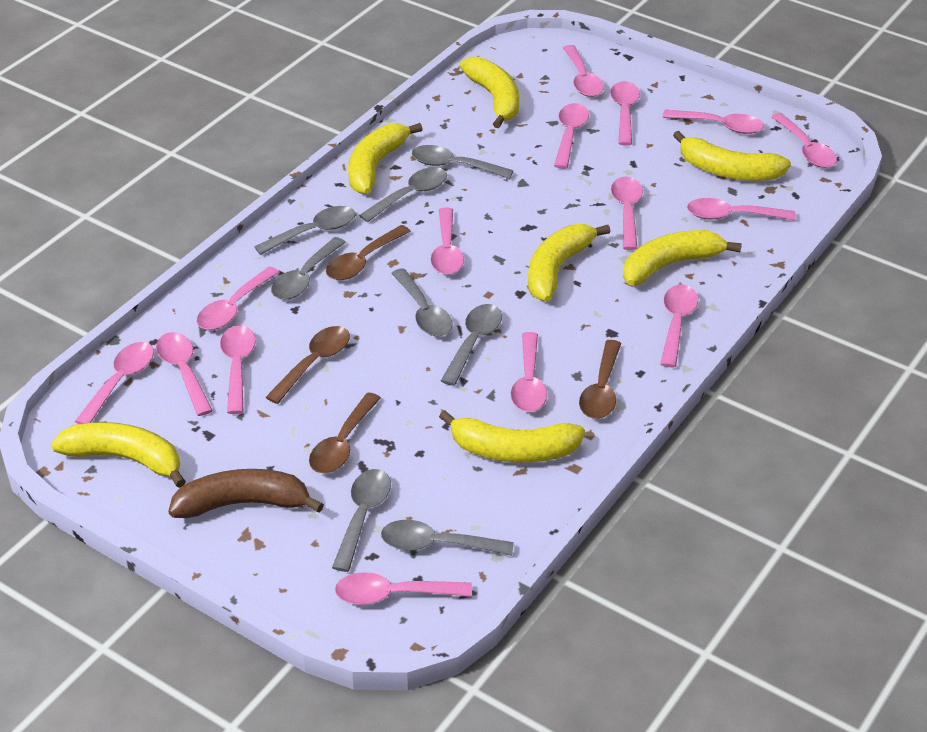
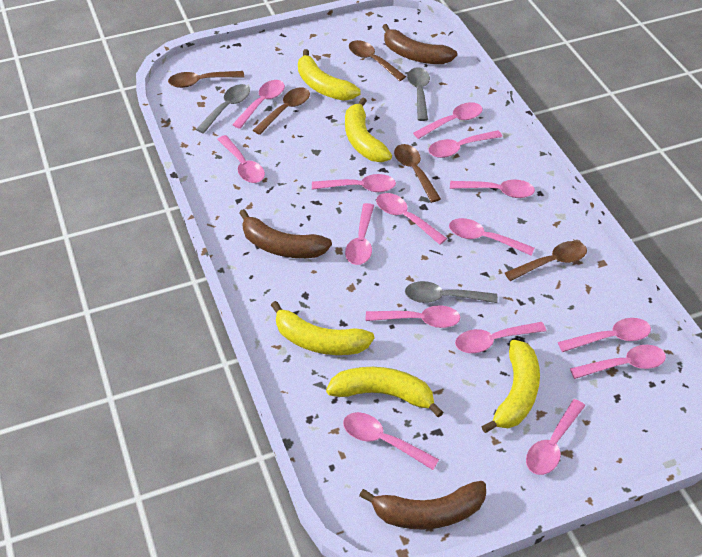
brown banana: 1 -> 3
brown spoon: 4 -> 5
grey spoon: 8 -> 3
yellow banana: 7 -> 5

